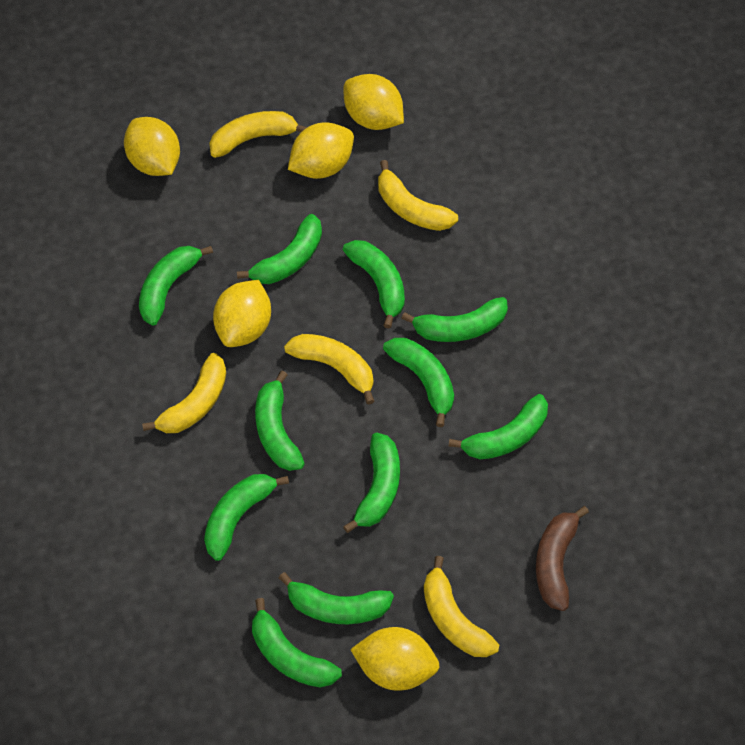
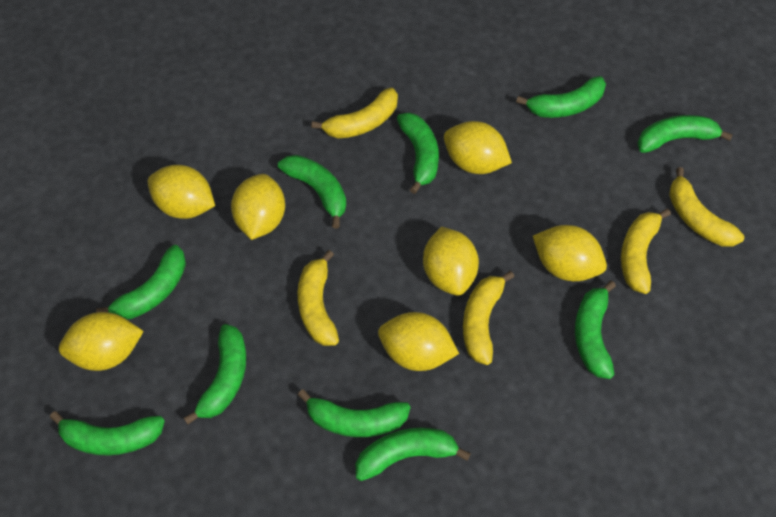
brown banana: 1 -> 0
green banana: 11 -> 10
yellow lemon: 5 -> 7

